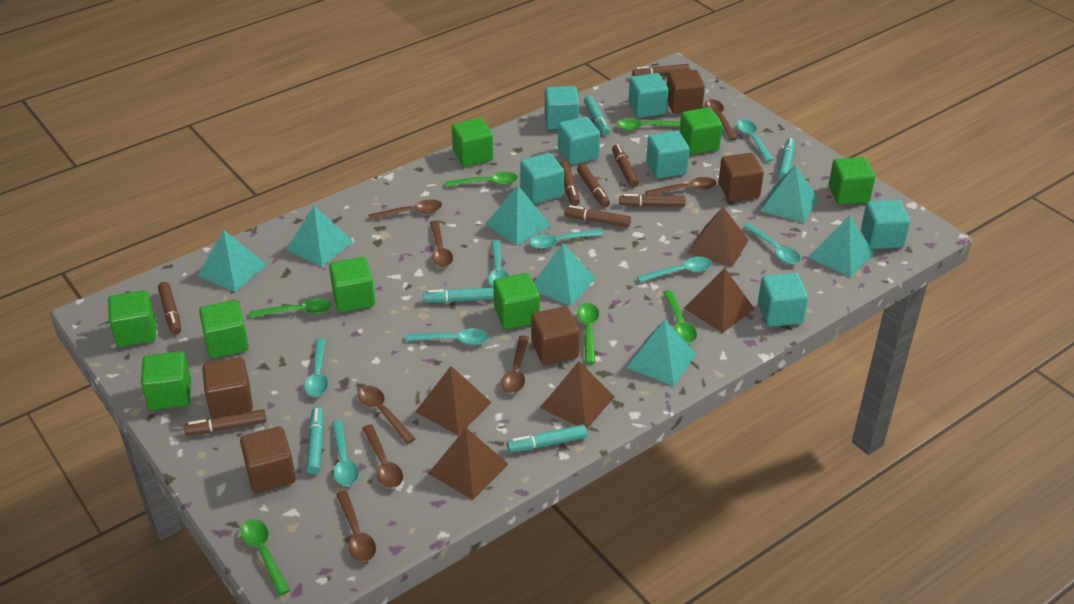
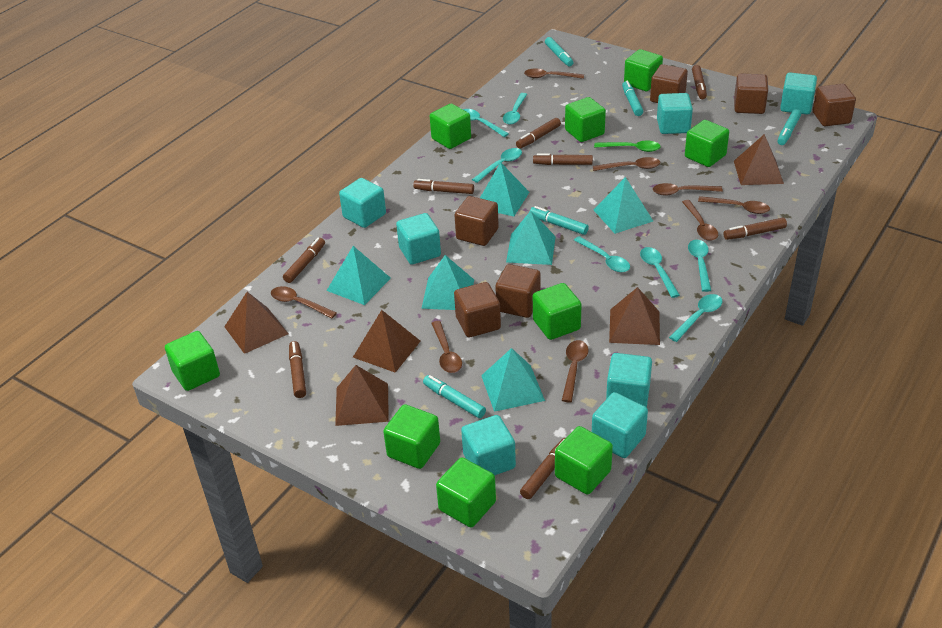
brown cube: 5 -> 6
green cube: 8 -> 9
green spoon: 6 -> 1
turquoise pyramid: 7 -> 6
turquoise spoon: 8 -> 7

